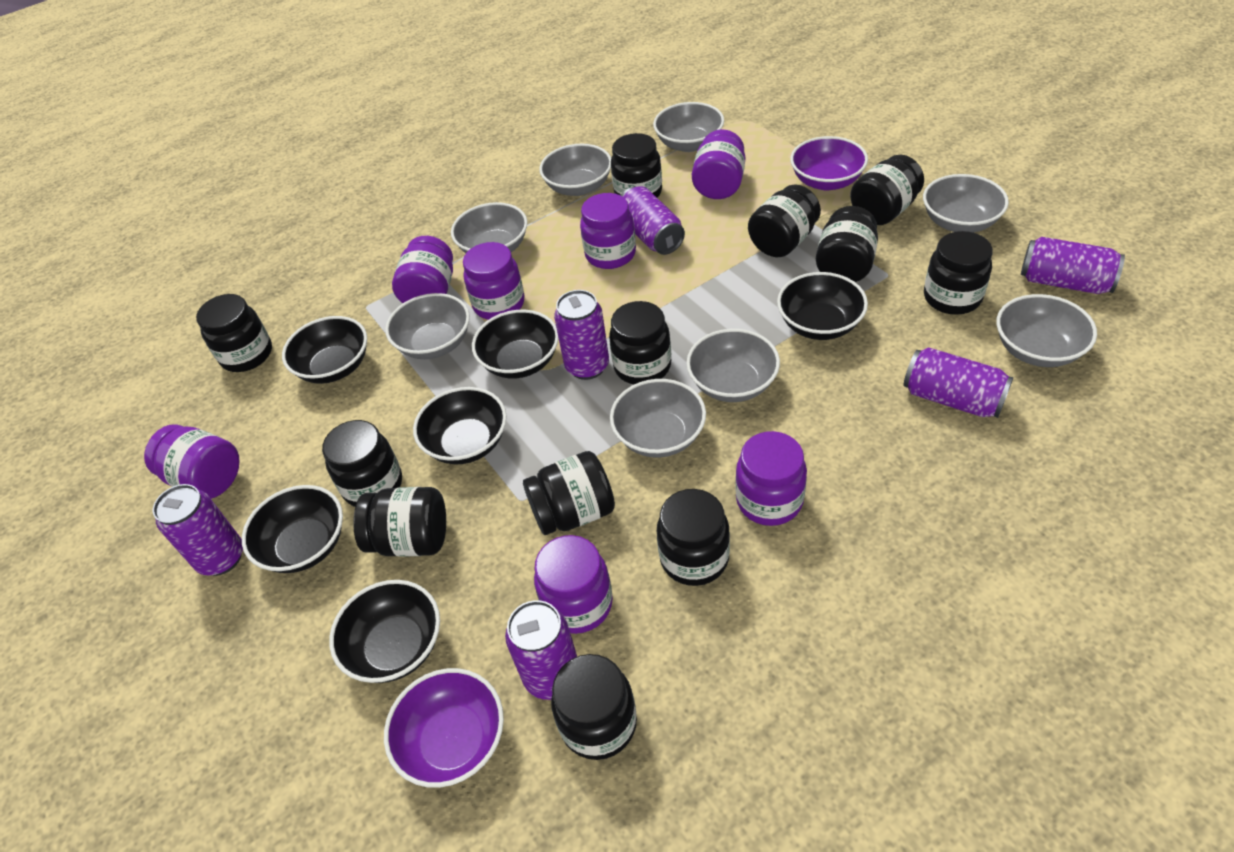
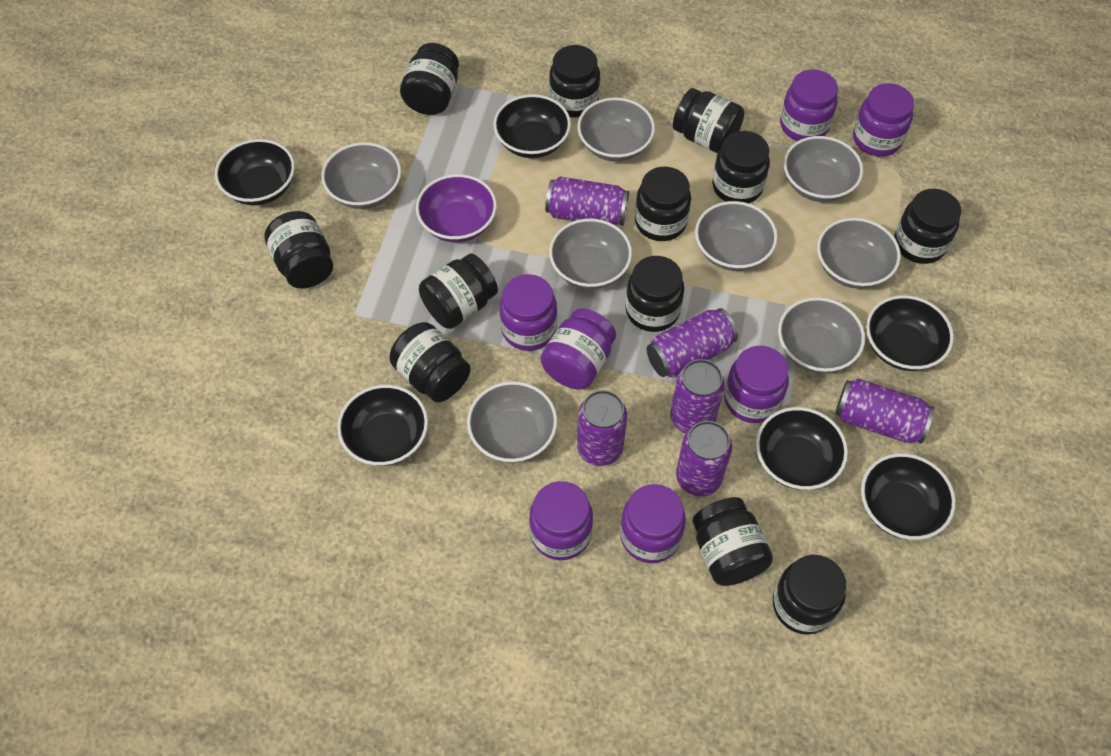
purple bowl: 2 -> 1

